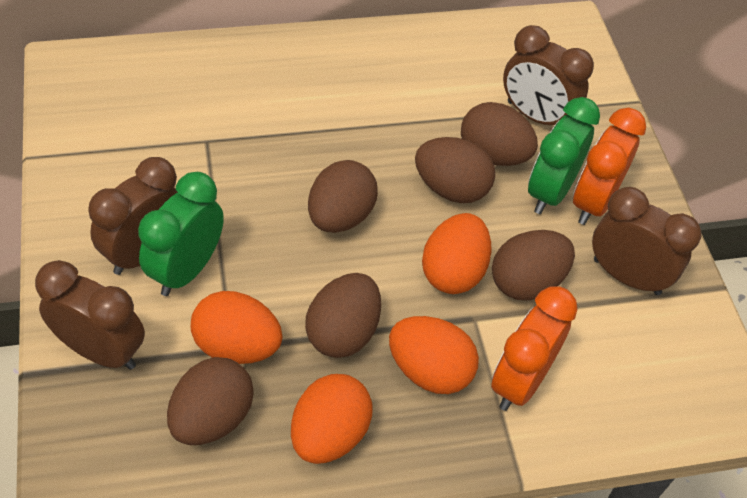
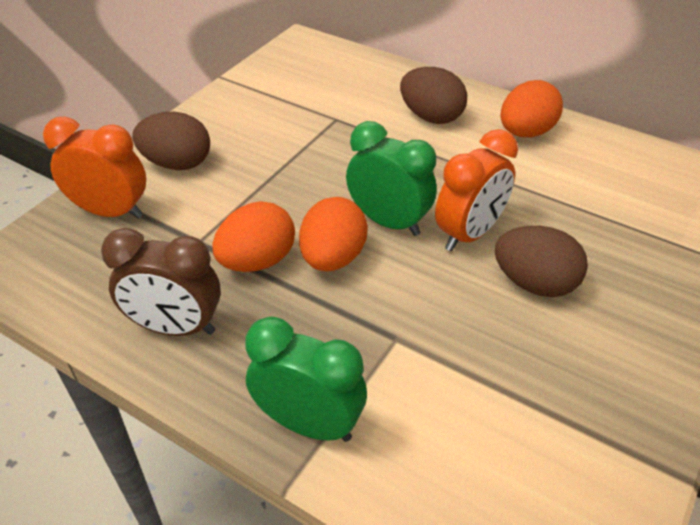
brown clock: 4 -> 1
brown egg: 6 -> 3
orange egg: 4 -> 3

